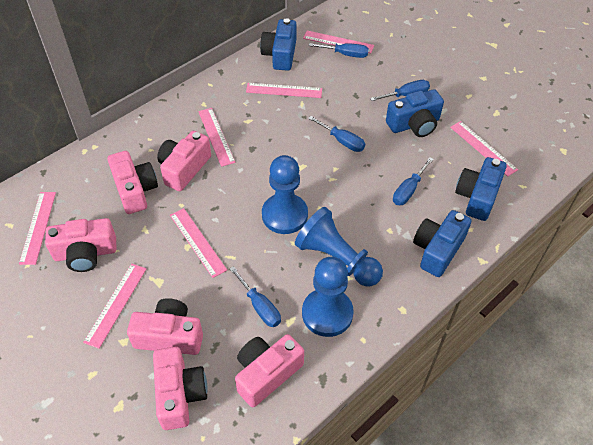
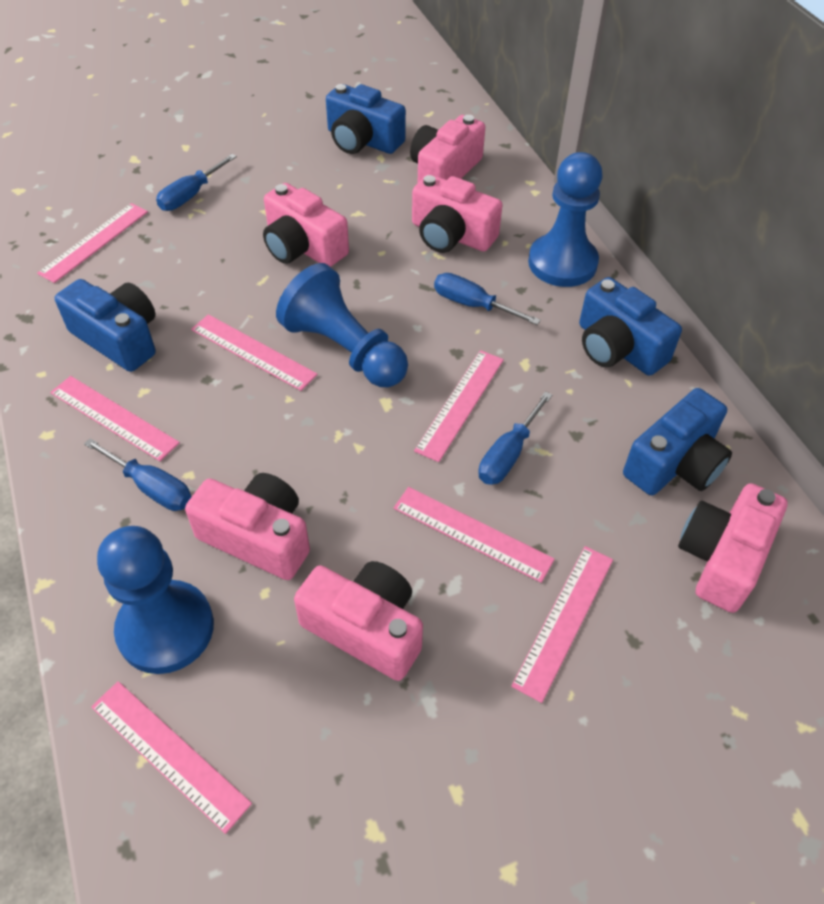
blue screwdriver: 5 -> 4

